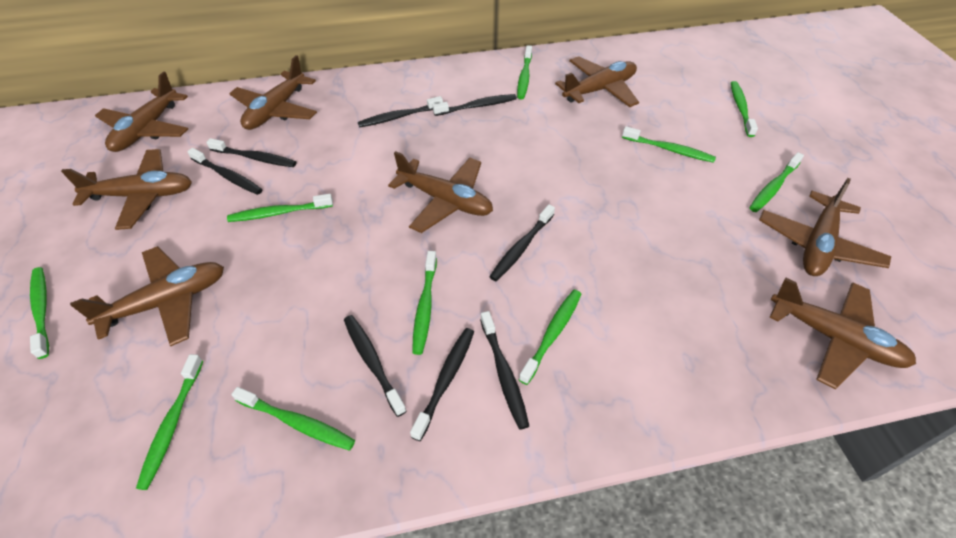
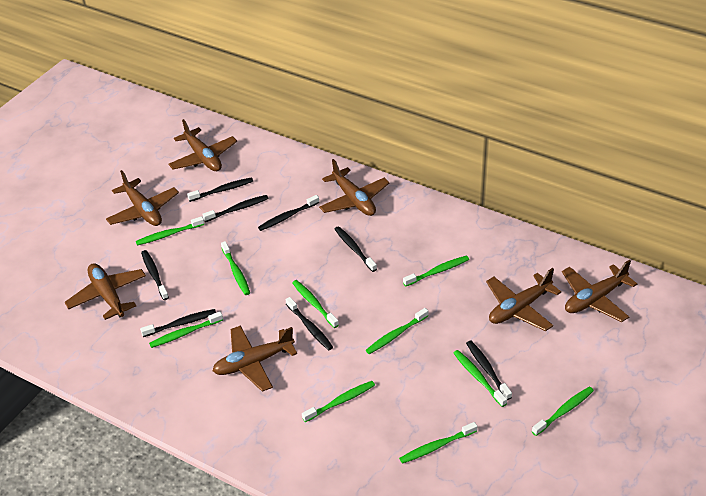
brown plane: 8 -> 7

